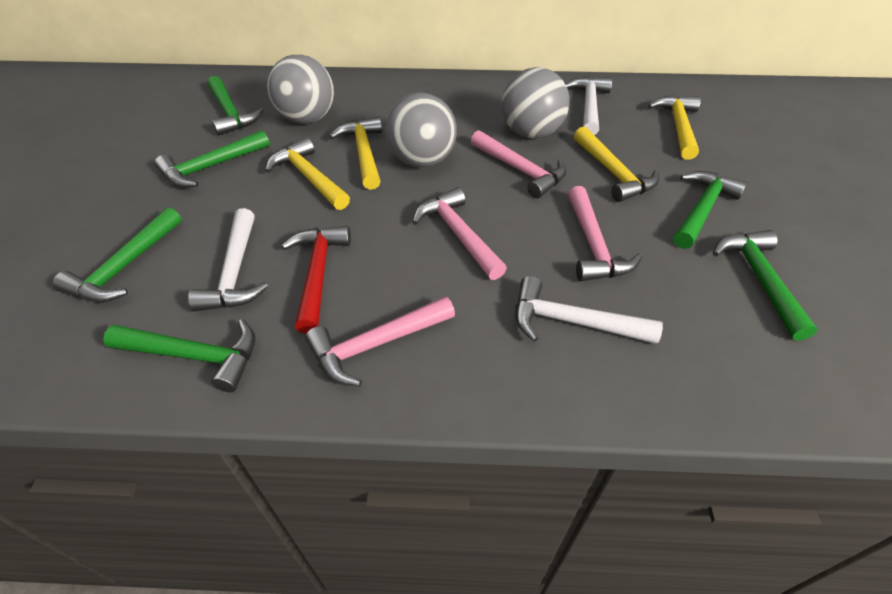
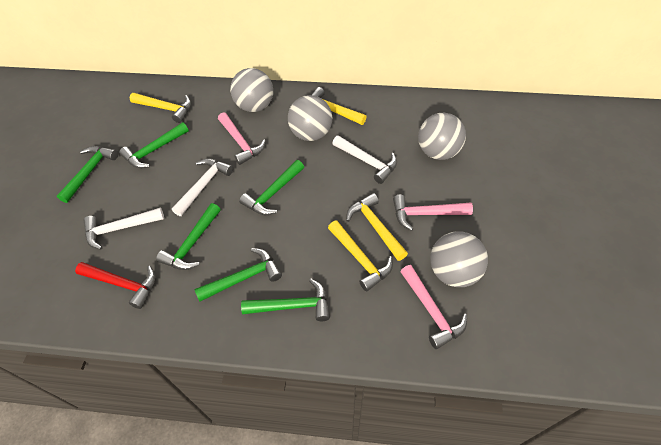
grey ball: 3 -> 4
pink hammer: 4 -> 3

